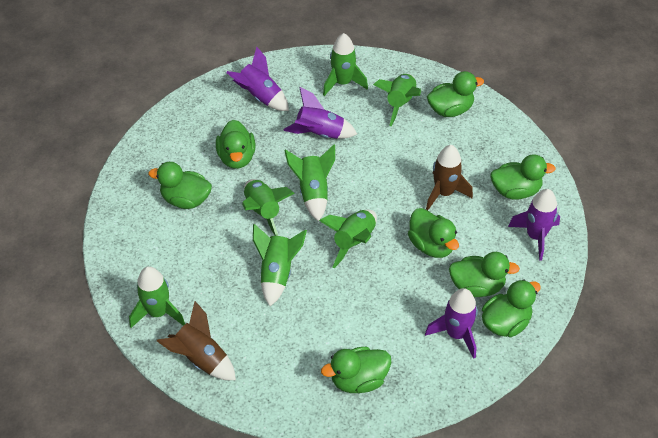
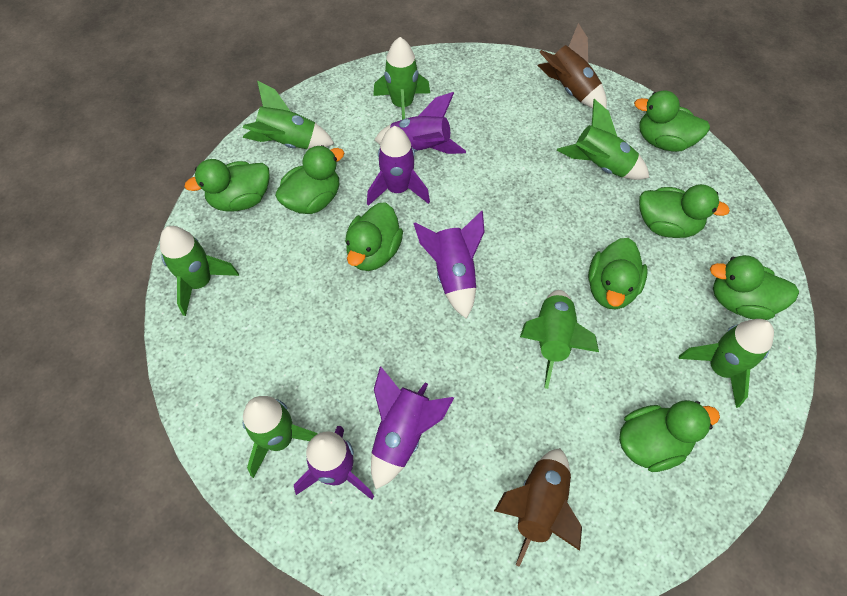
purple rocket: 4 -> 5

